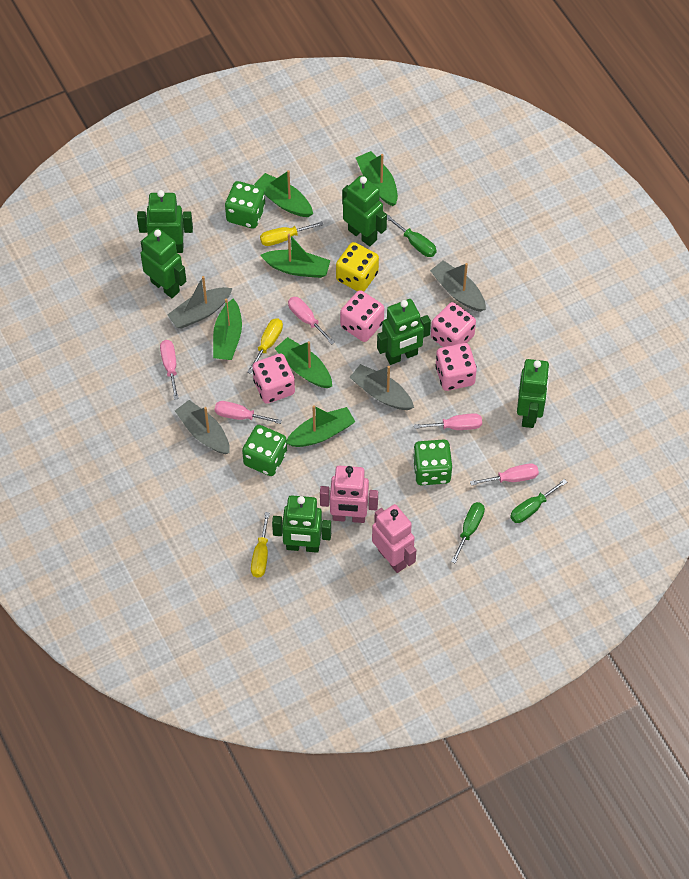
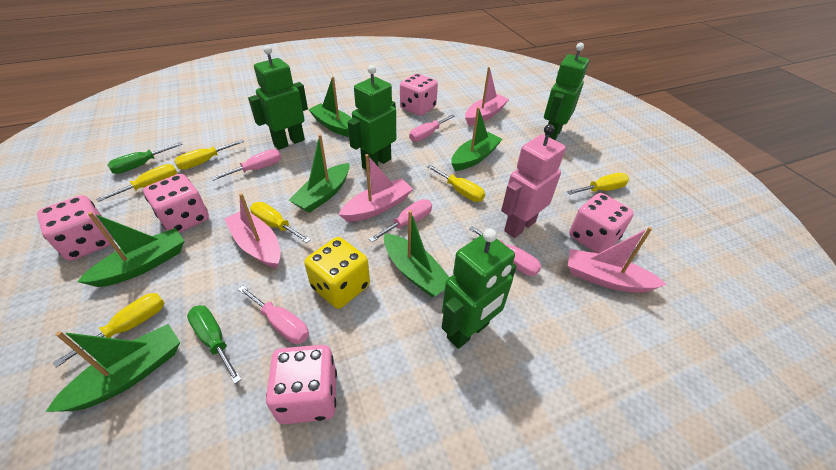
green dice: 3 -> 0
green robot: 6 -> 4
green screwdriver: 3 -> 2
grey boat: 4 -> 0
pink boat: 0 -> 4
pink dice: 4 -> 5
pink robot: 2 -> 1
yellow screwdriver: 3 -> 6

